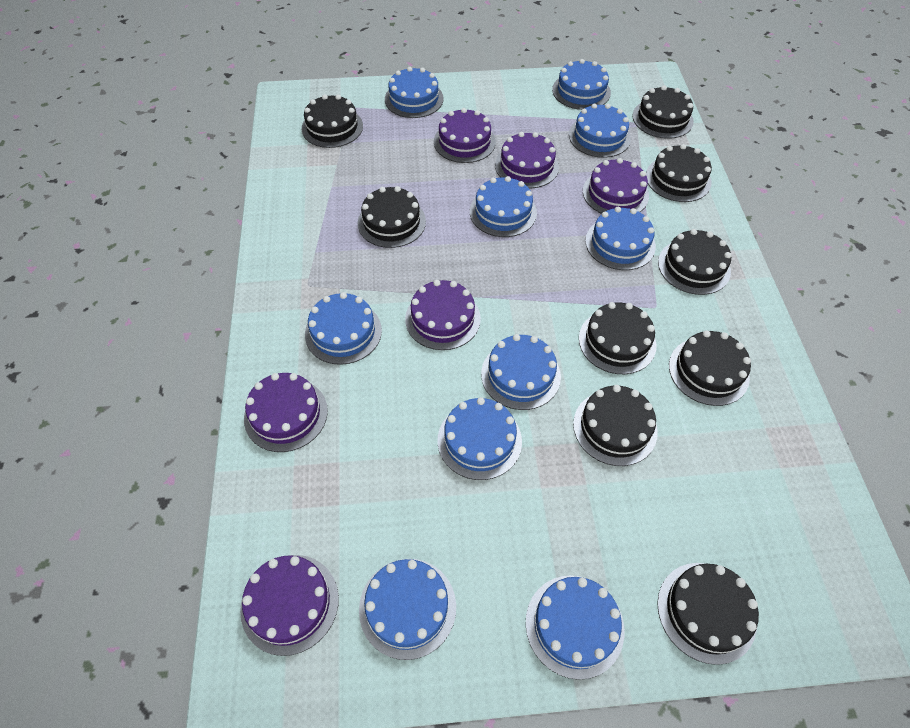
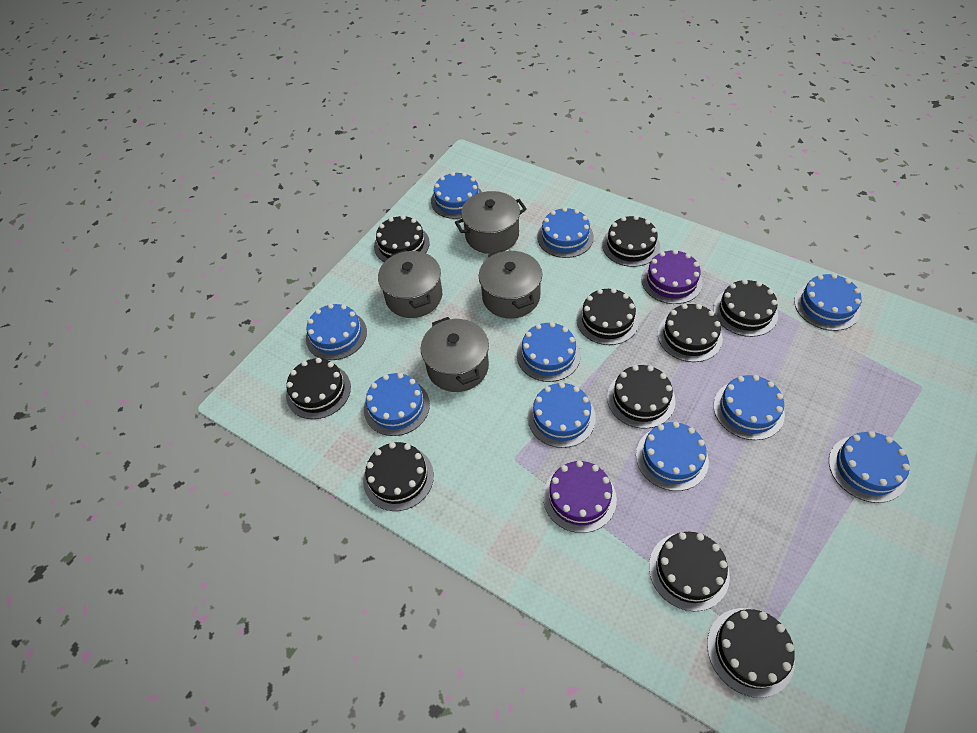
black cake: 9 -> 10
grey pot: 0 -> 4
purple cake: 6 -> 2

